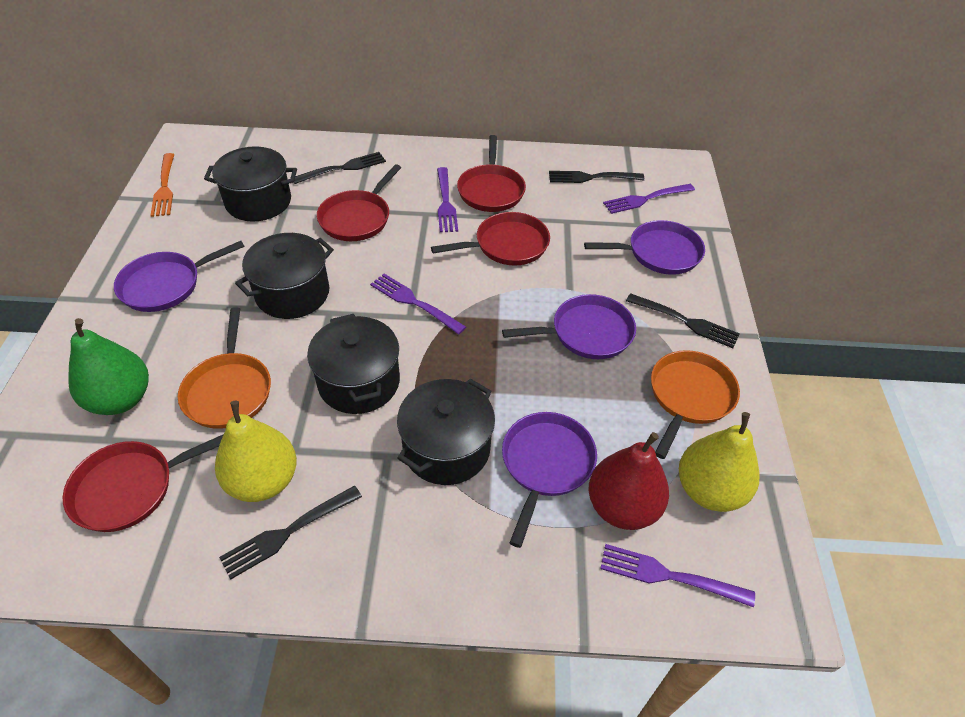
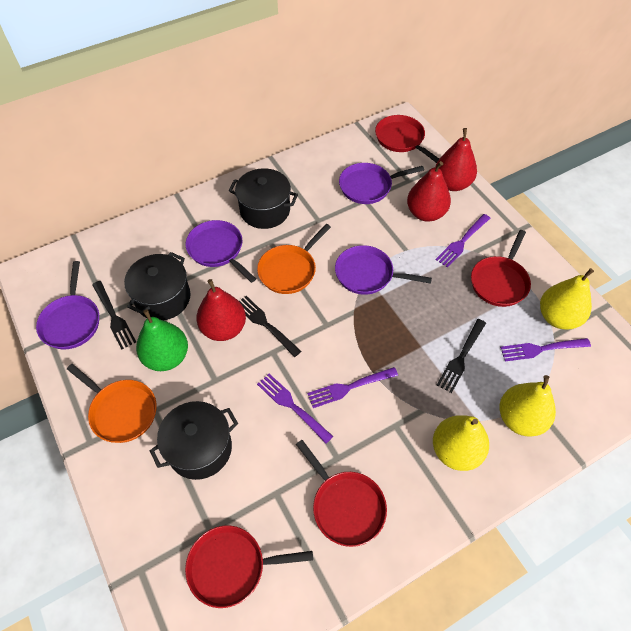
black fork: 4 -> 3
black pot: 4 -> 3
orange fork: 1 -> 0
red pear: 1 -> 3
yellow pear: 2 -> 3

